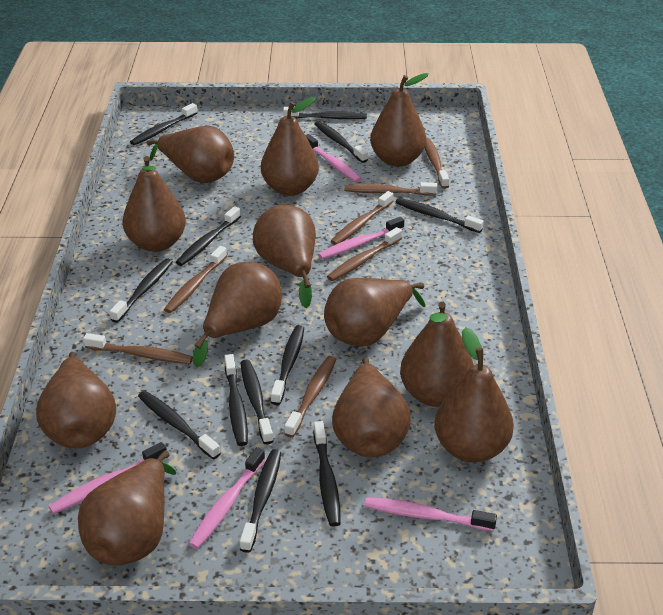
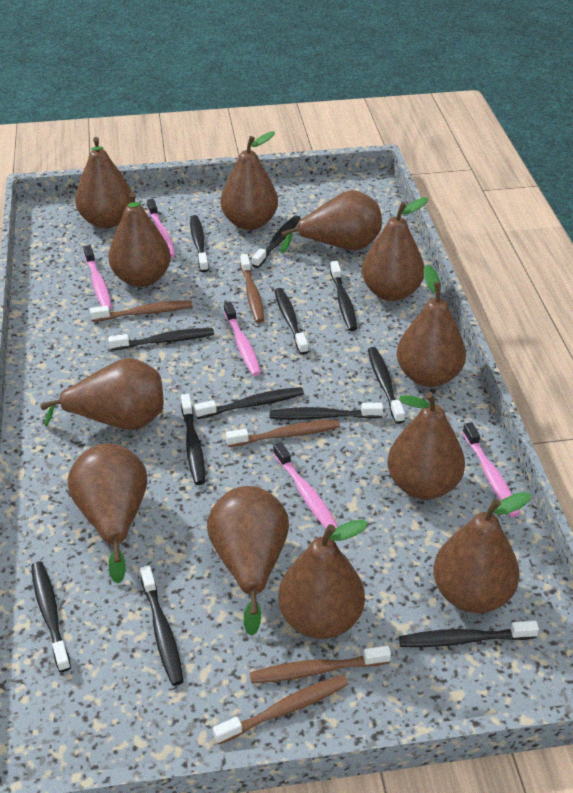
brown toothbrush: 7 -> 5

